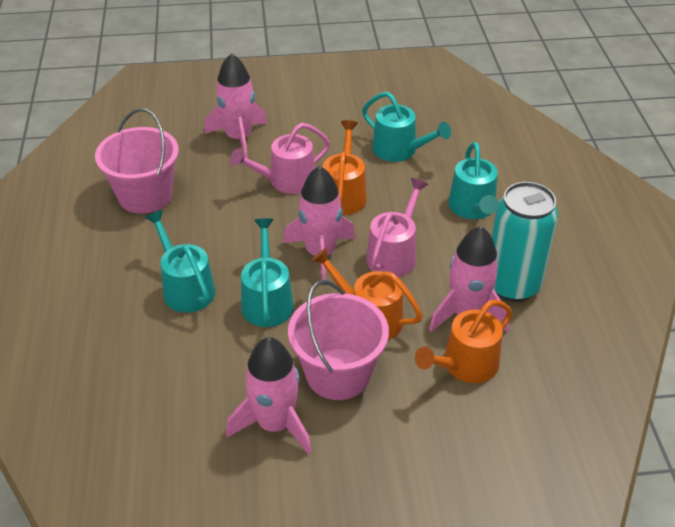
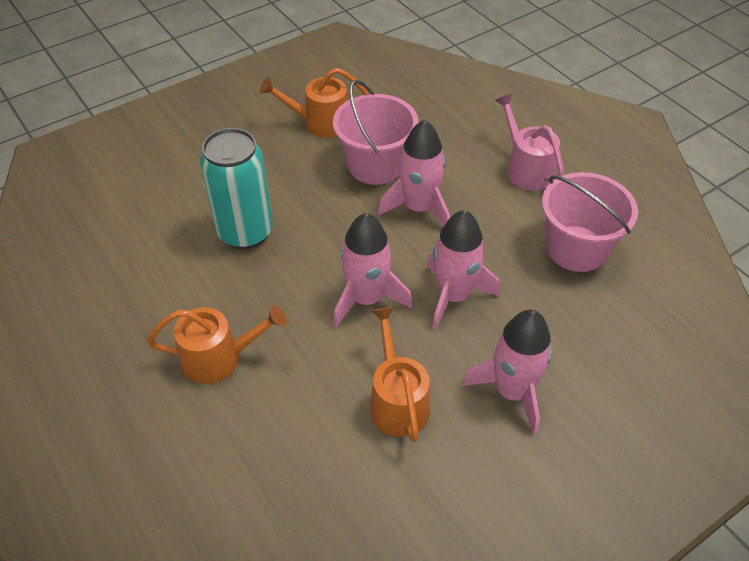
pink watering can: 2 -> 1
turquoise watering can: 4 -> 0

